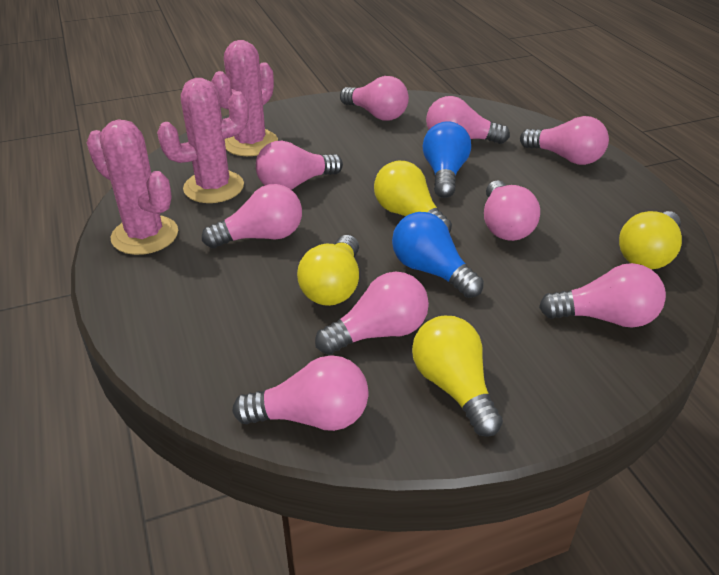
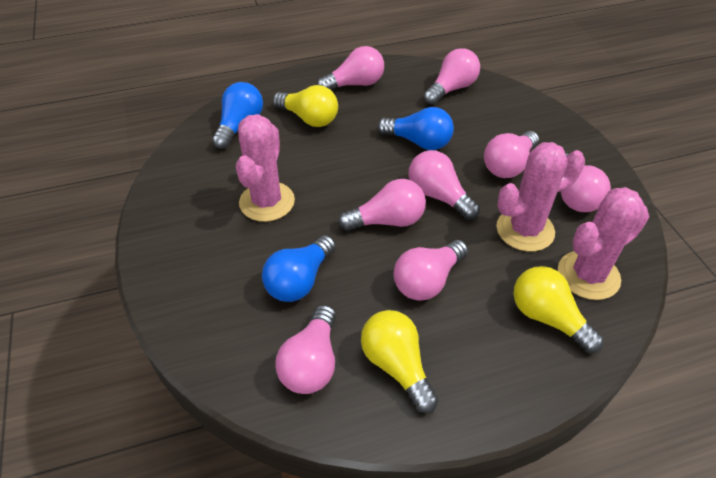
blue light bulb: 2 -> 3
pink light bulb: 9 -> 8
yellow light bulb: 4 -> 3

